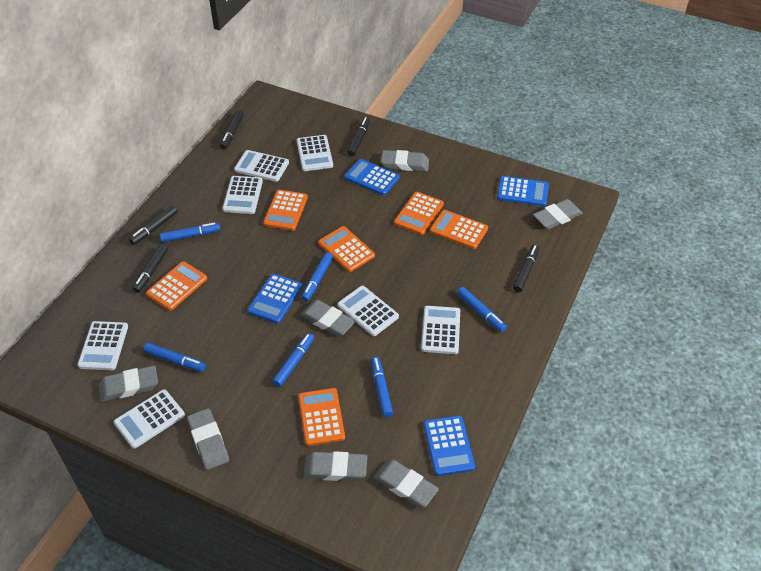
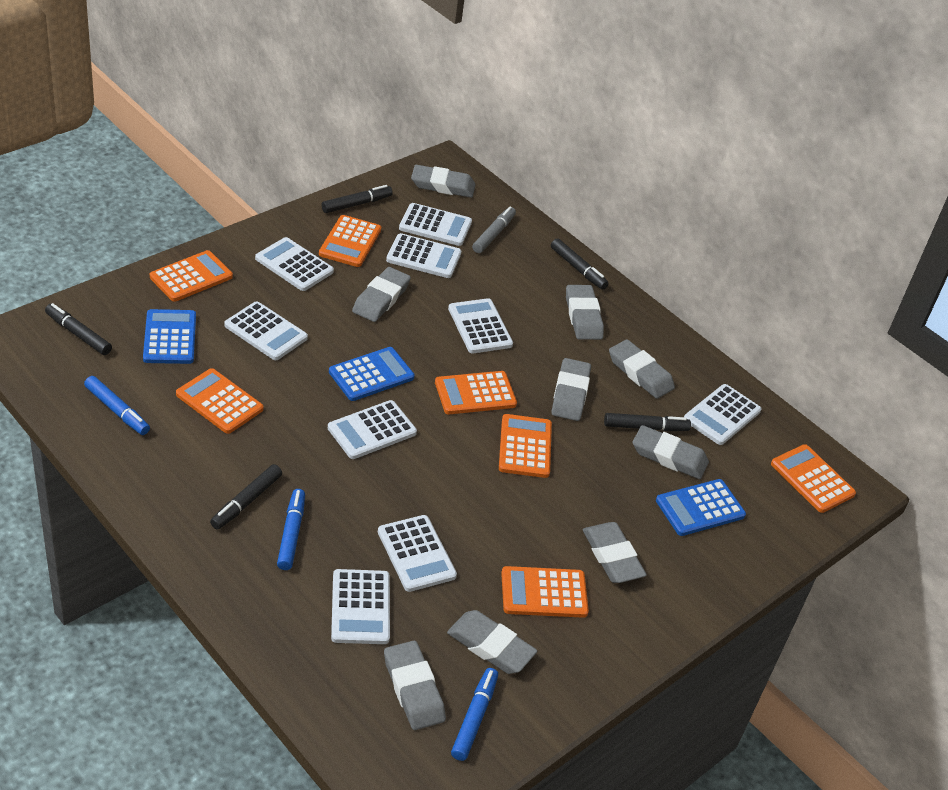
blue calculator: 4 -> 3
blue marker: 6 -> 3
grey eraser: 7 -> 9
grey marker: 0 -> 1
orange calculator: 6 -> 7
white calculator: 7 -> 9

